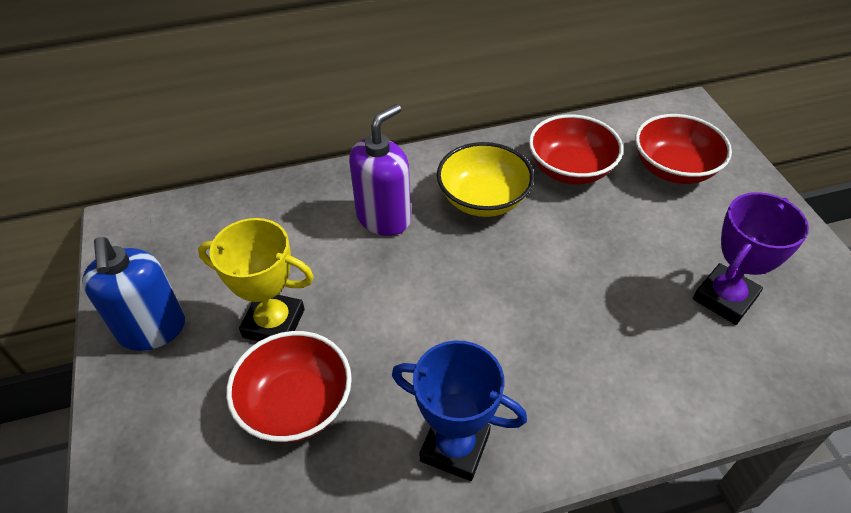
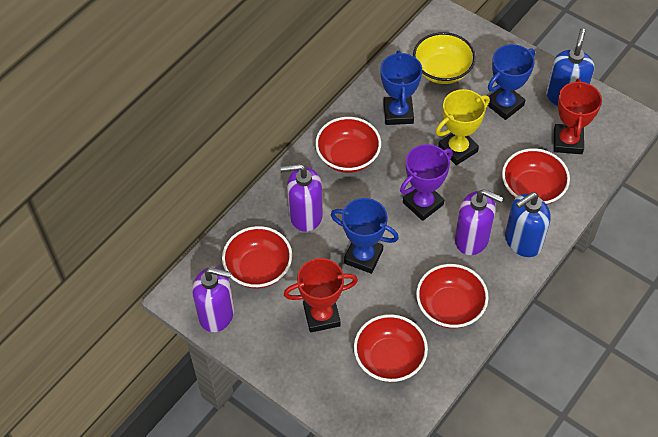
blue soap dispenser: 1 -> 2
blue trophy: 1 -> 3
purple soap dispenser: 1 -> 3
red bowl: 3 -> 5
red trophy: 0 -> 2

